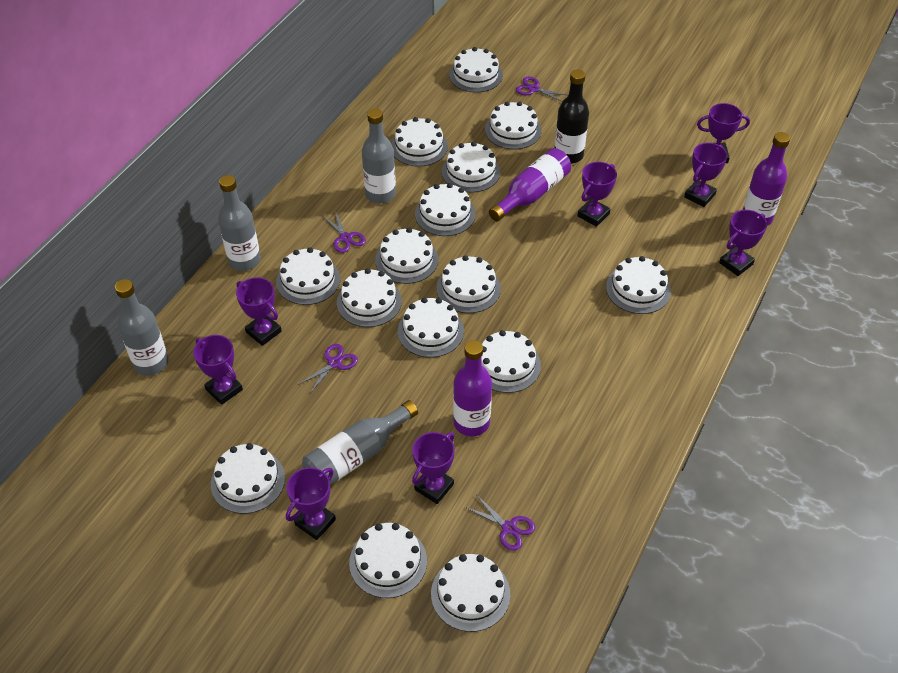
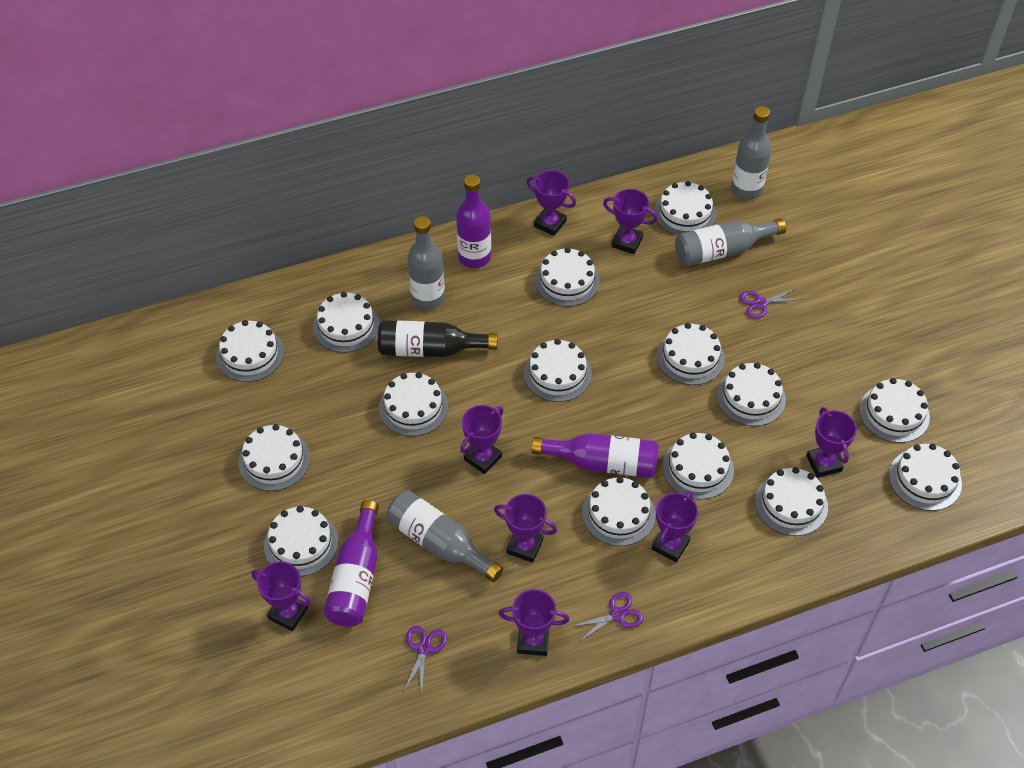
purple scissors: 4 -> 3

